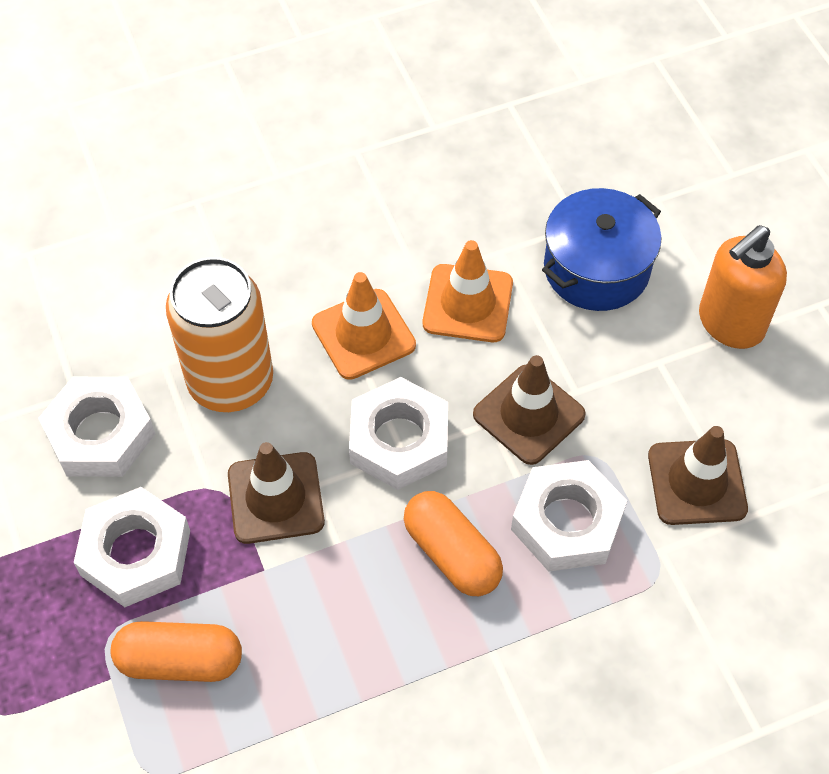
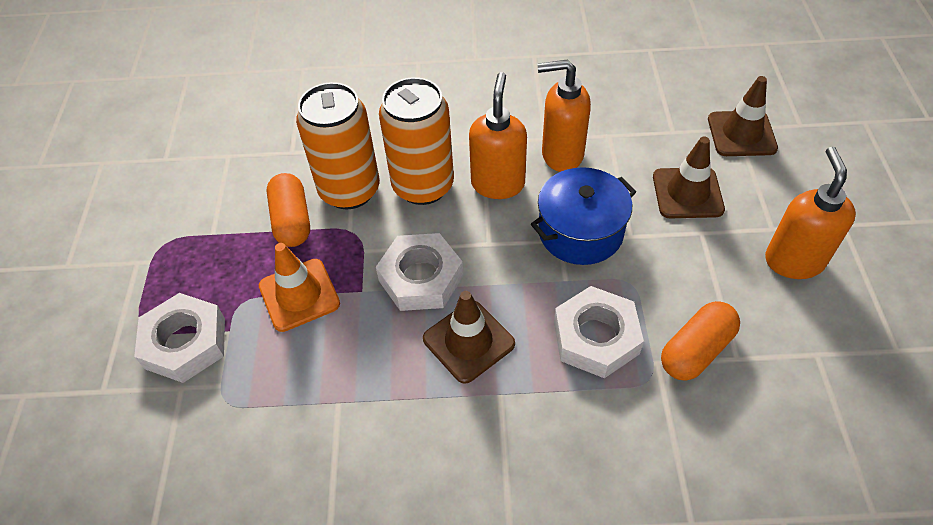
orange can: 1 -> 2
orange soap dispenser: 1 -> 3
orange traffic cone: 2 -> 1
white nut: 4 -> 3

